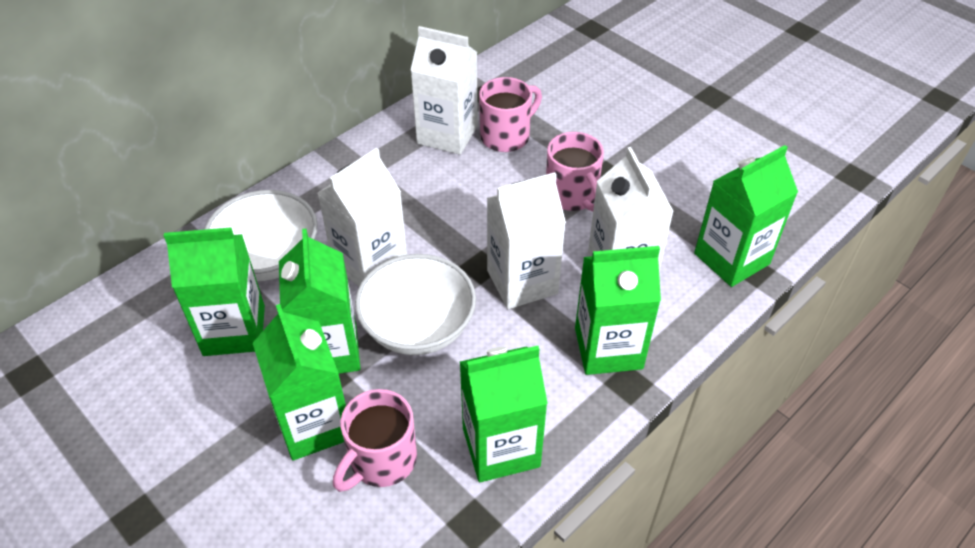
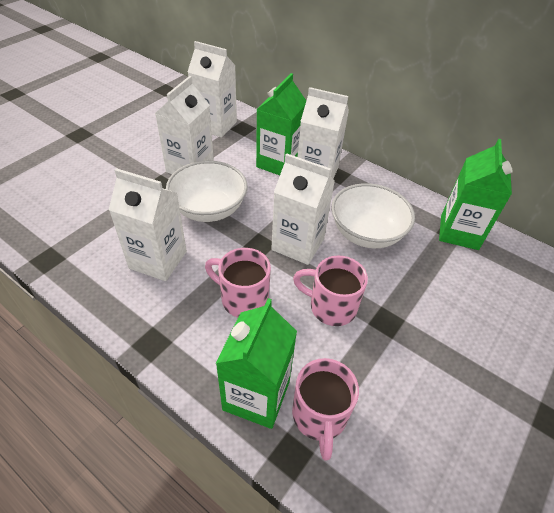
green carton: 6 -> 3
white carton: 4 -> 5

